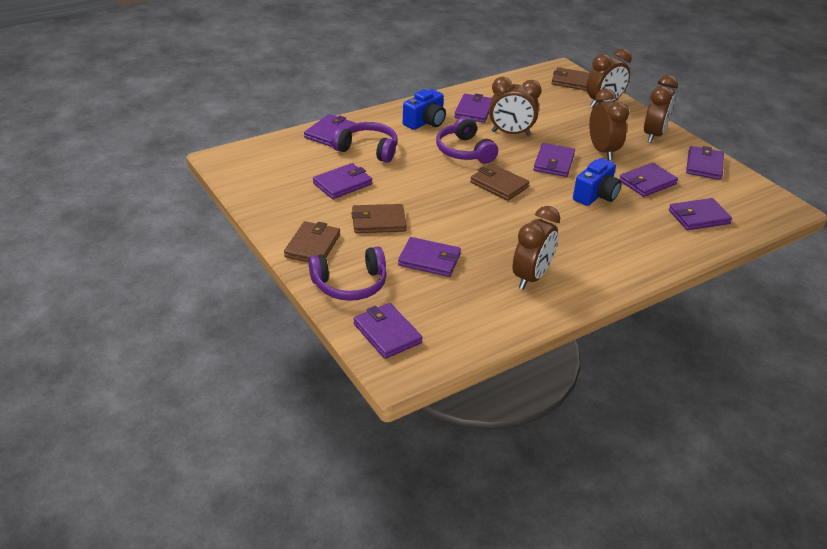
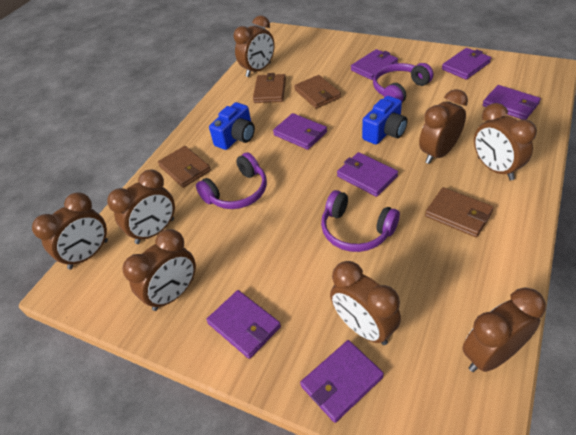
brown clock: 5 -> 8
purple wallet: 9 -> 7

